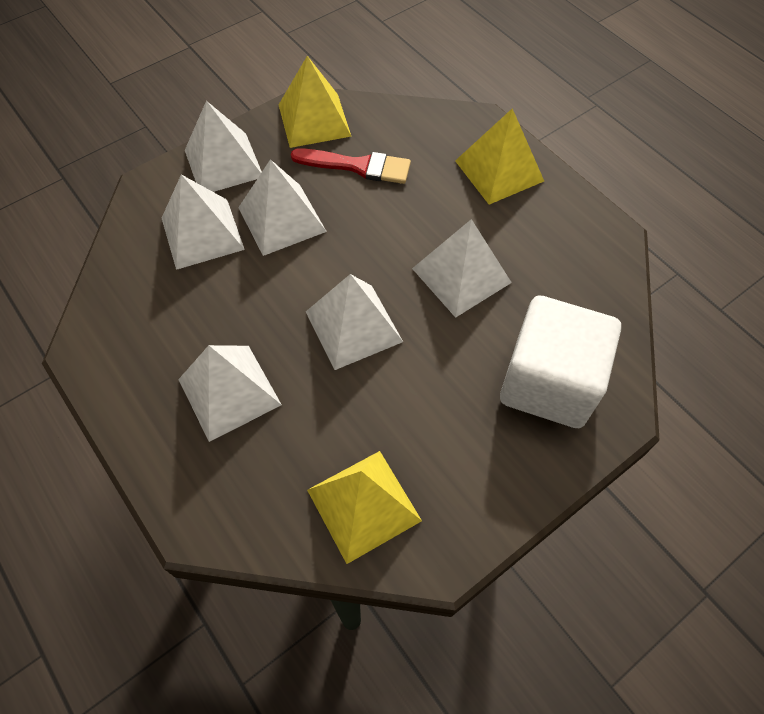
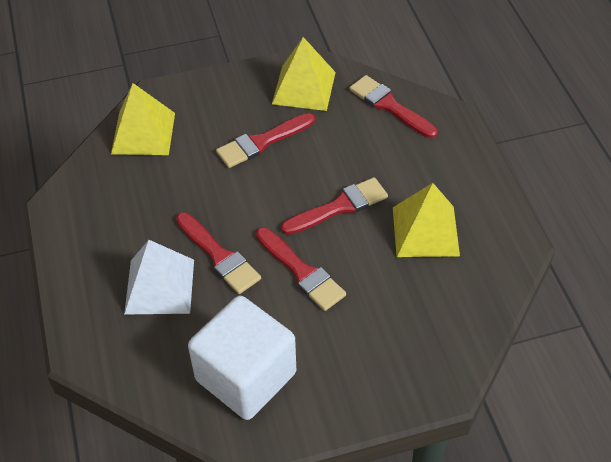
red brush: 1 -> 5
white pyramid: 6 -> 1

